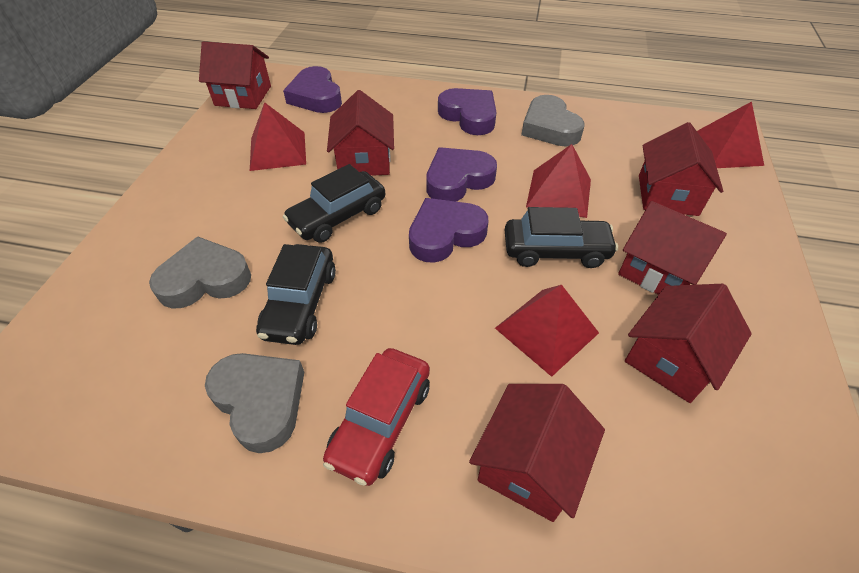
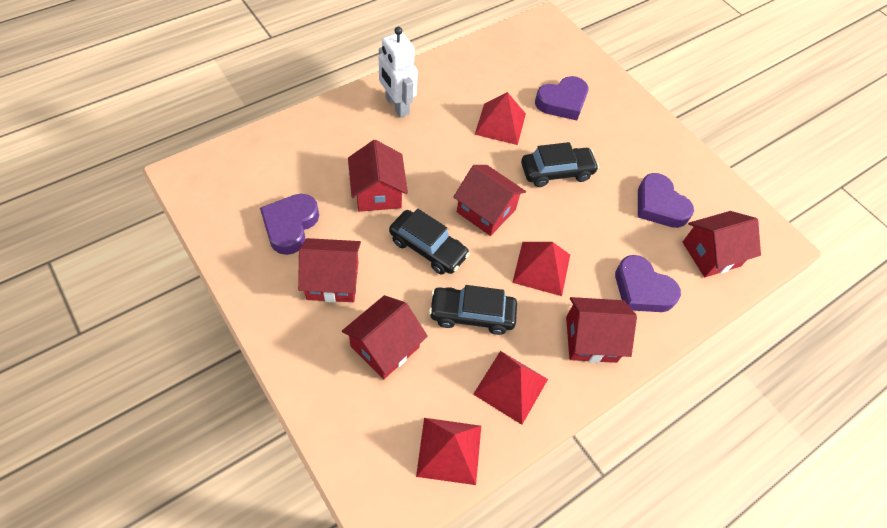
grey heart: 3 -> 0
red car: 1 -> 0
white robot: 0 -> 1

